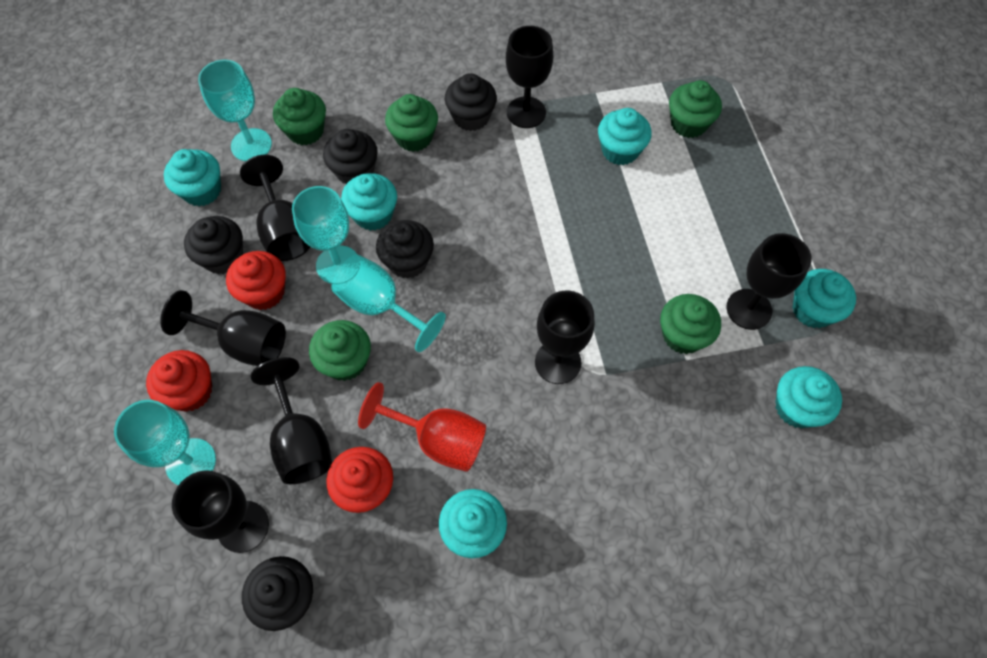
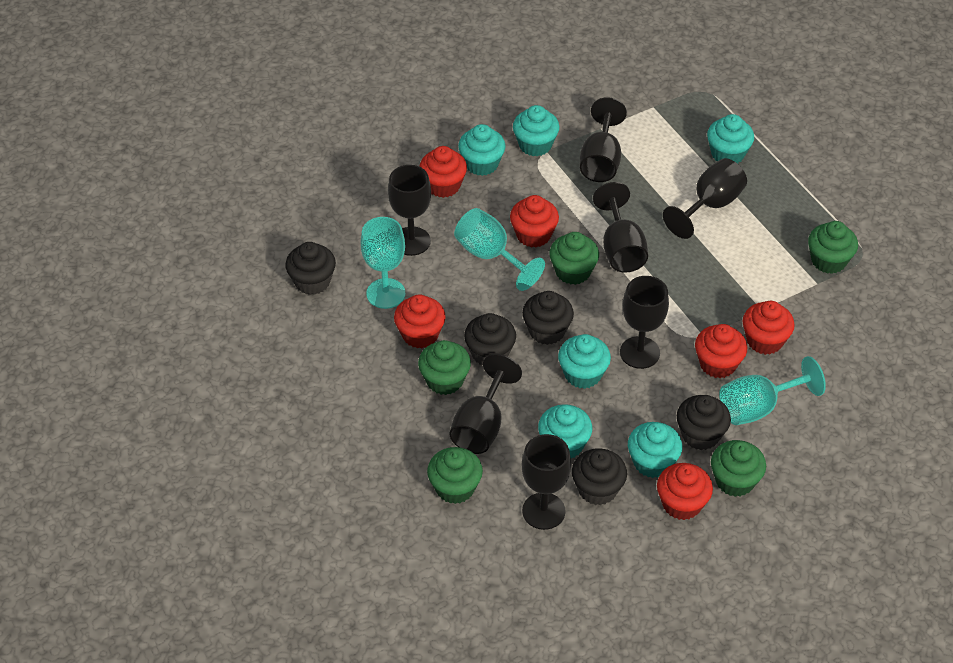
red cupcake: 3 -> 6
red goblet: 1 -> 0
turquoise goblet: 4 -> 3

